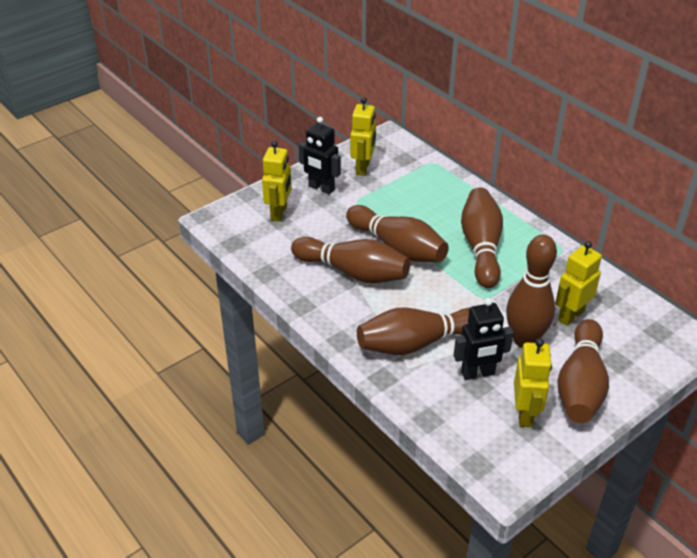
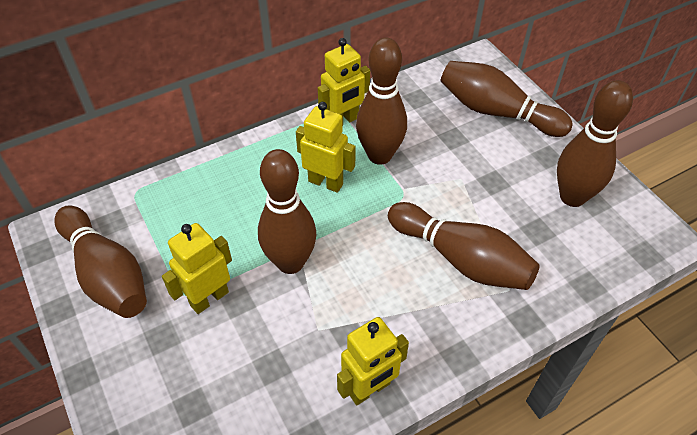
black robot: 2 -> 0

